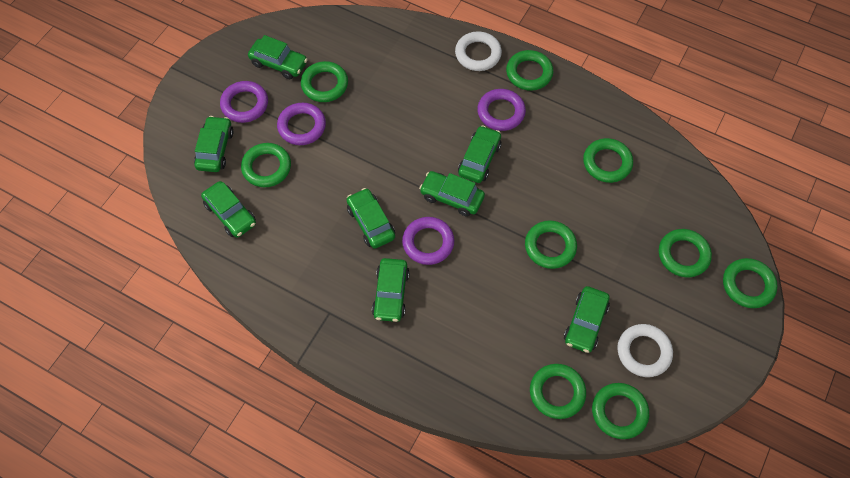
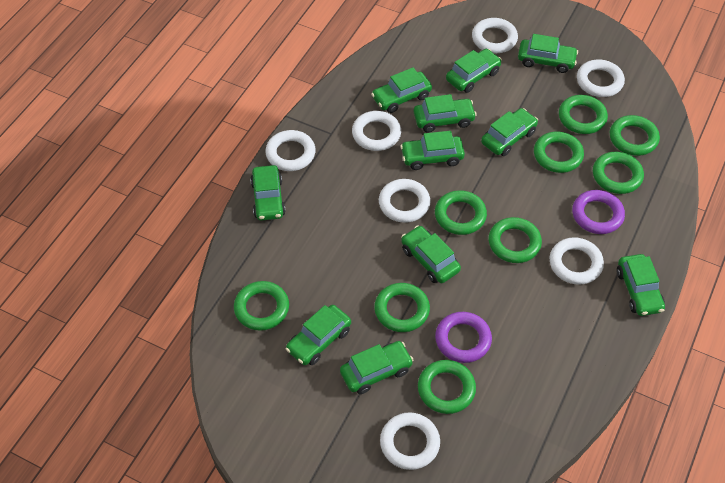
green car: 8 -> 11
purple ring: 4 -> 2
white ring: 2 -> 7

